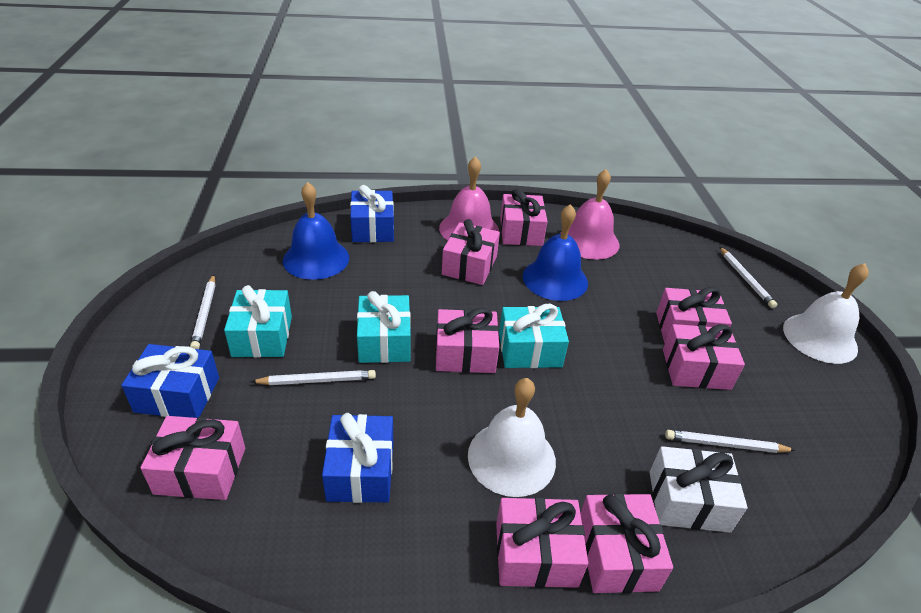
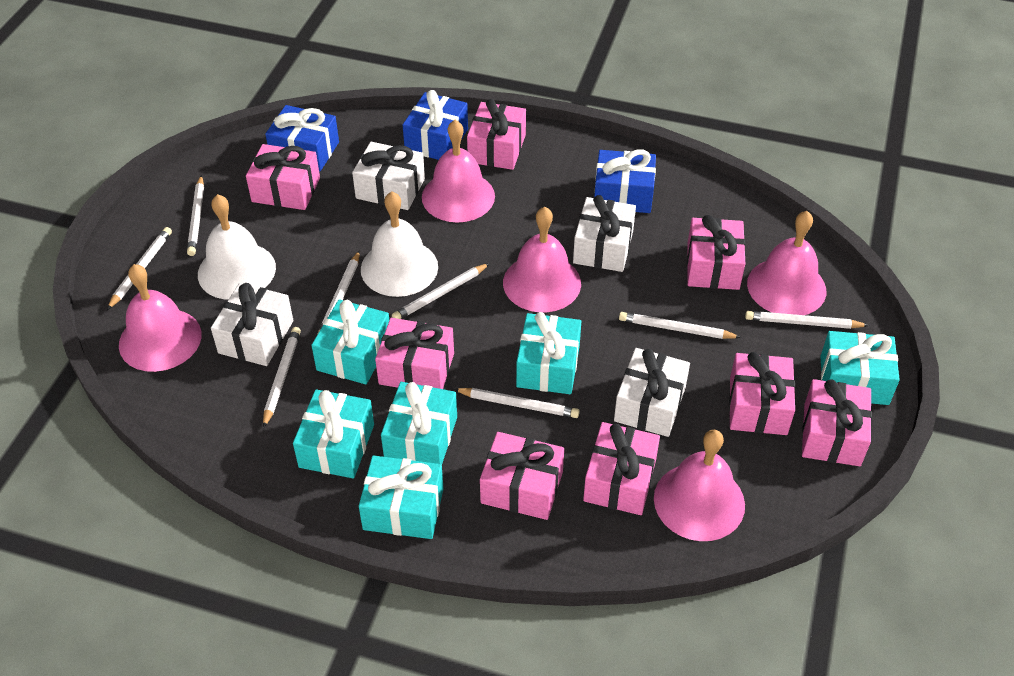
blue bell: 2 -> 0
pink bell: 2 -> 5
turquoise gift: 3 -> 6
white gift: 1 -> 4
white pencil: 4 -> 8

